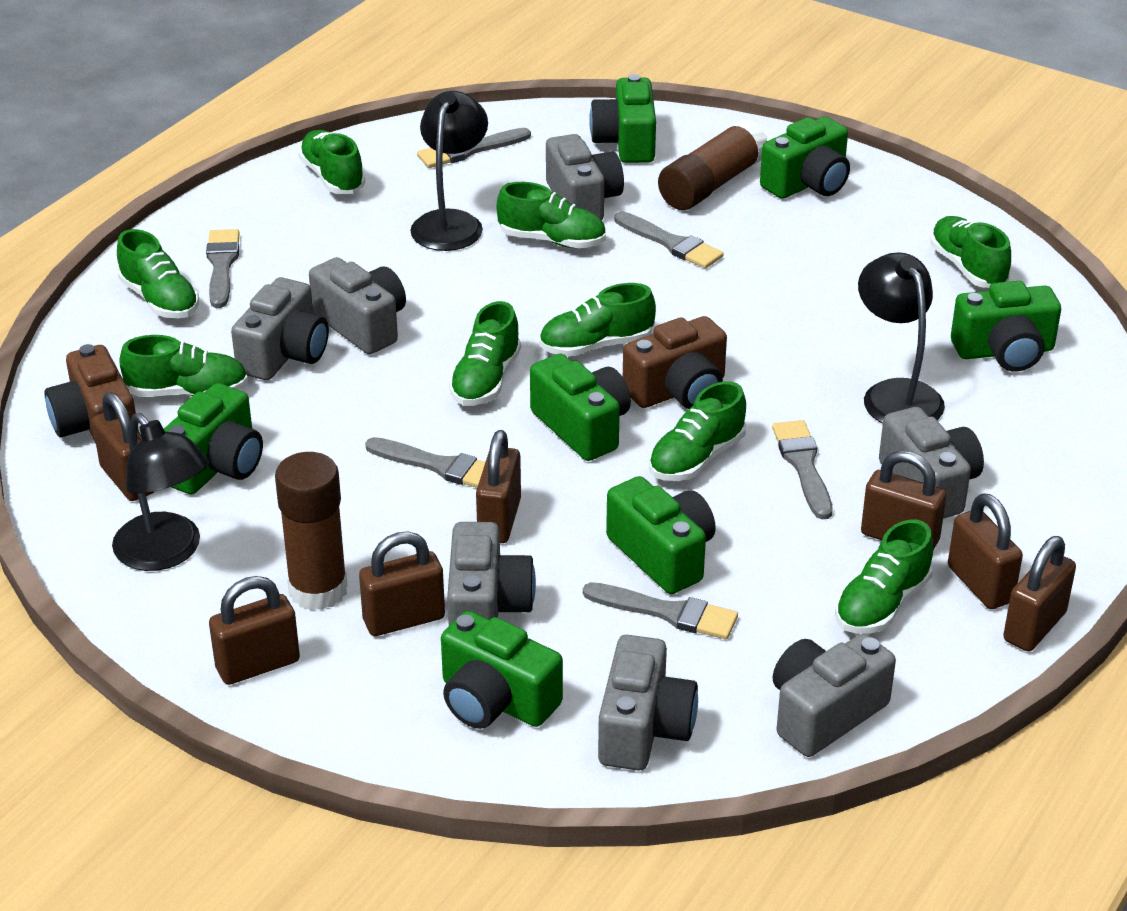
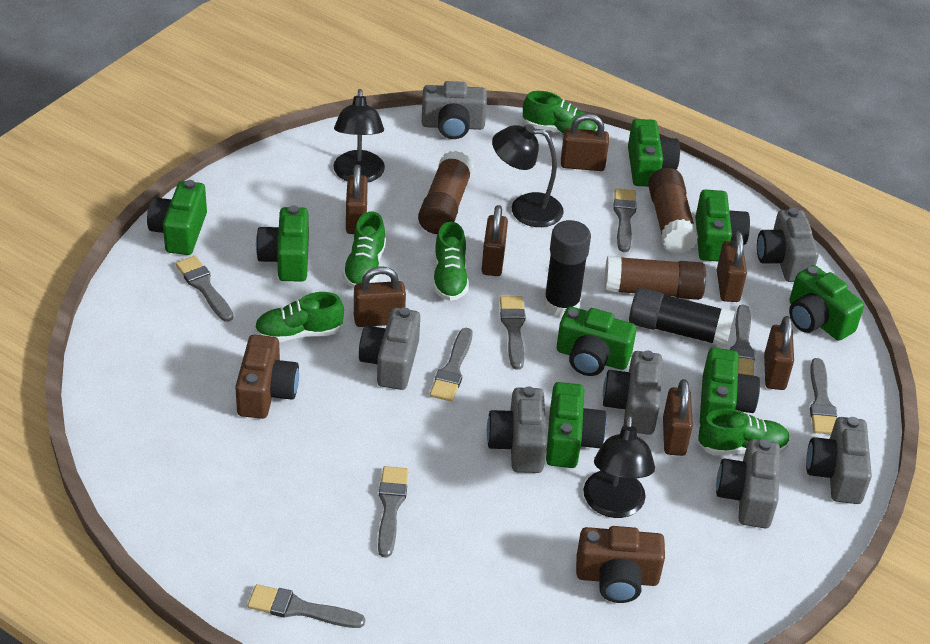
black glue stick: 0 -> 2
brown glue stick: 2 -> 3
green camera: 7 -> 8
green shoe: 9 -> 5
grey brush: 6 -> 8

